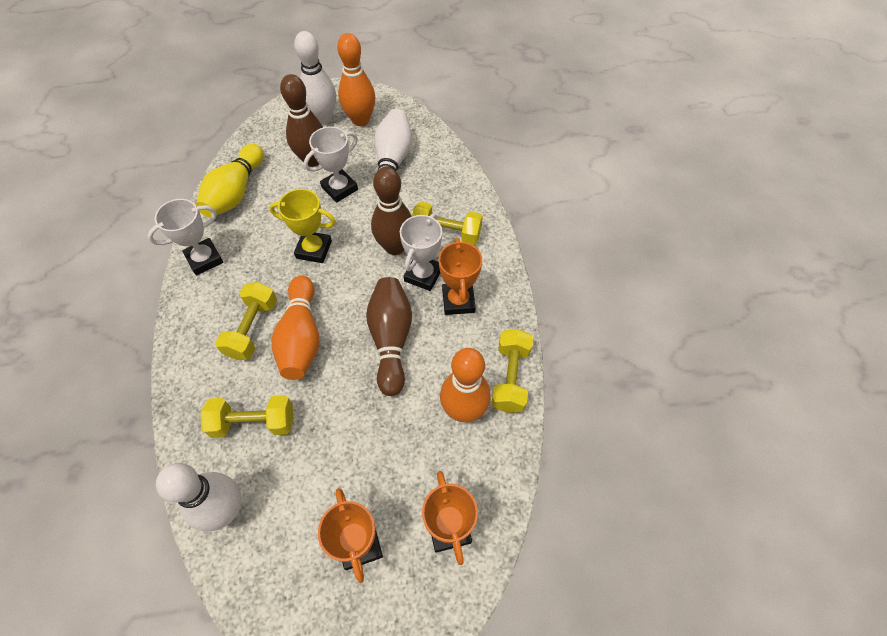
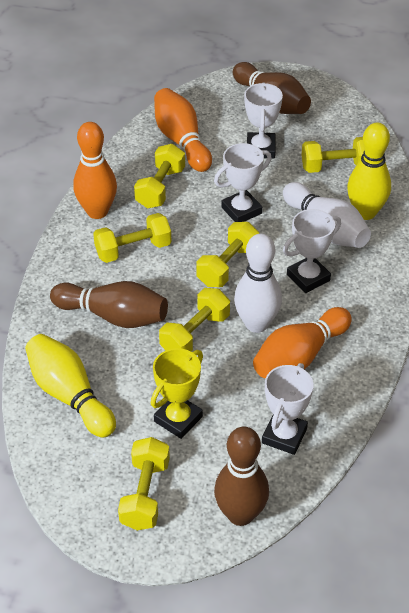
orange trophy: 3 -> 0
white bowling pin: 3 -> 2
white trophy: 3 -> 4
yellow bowling pin: 1 -> 2
yellow dumbbell: 4 -> 6

